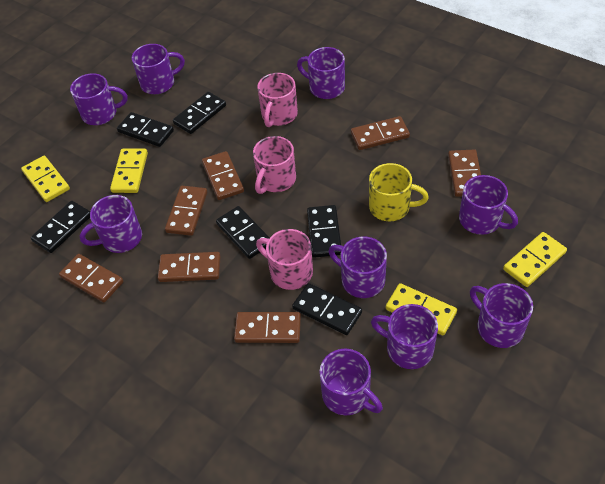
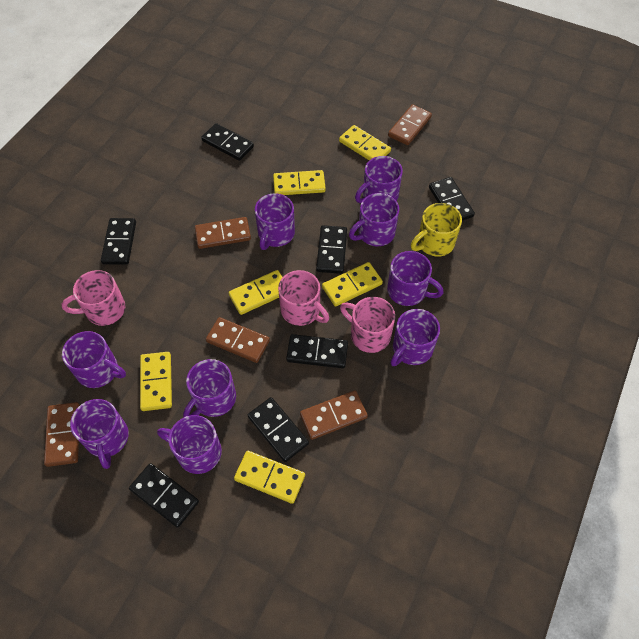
black domino: 6 -> 7
brown domino: 7 -> 5
yellow domino: 4 -> 6

